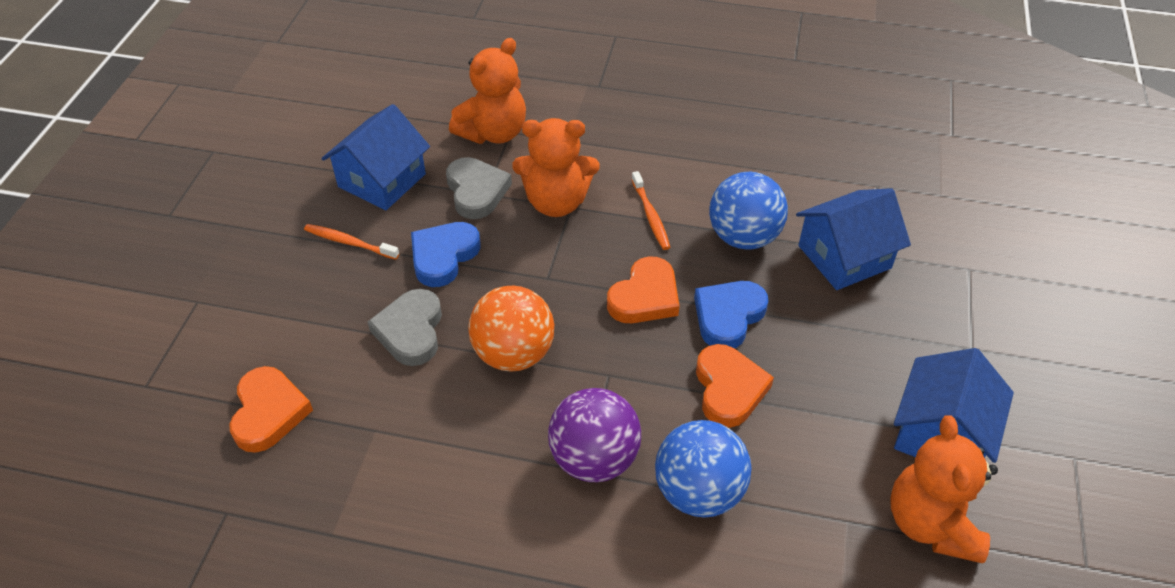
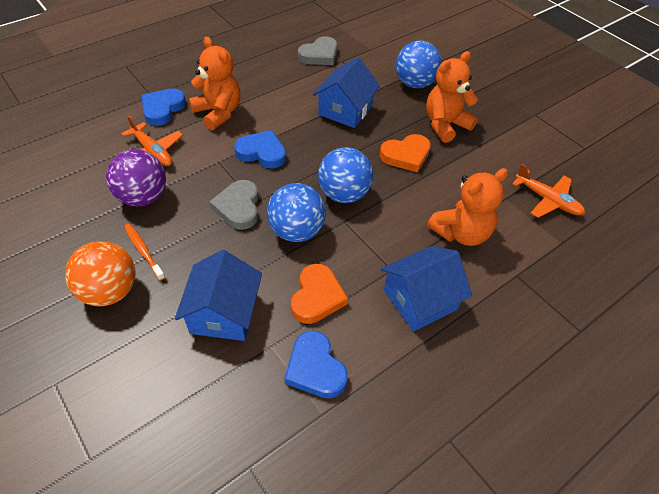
blue ball: 2 -> 3
blue heart: 2 -> 3
orange heart: 3 -> 2
orange plane: 0 -> 2
orange toothbrush: 2 -> 1

